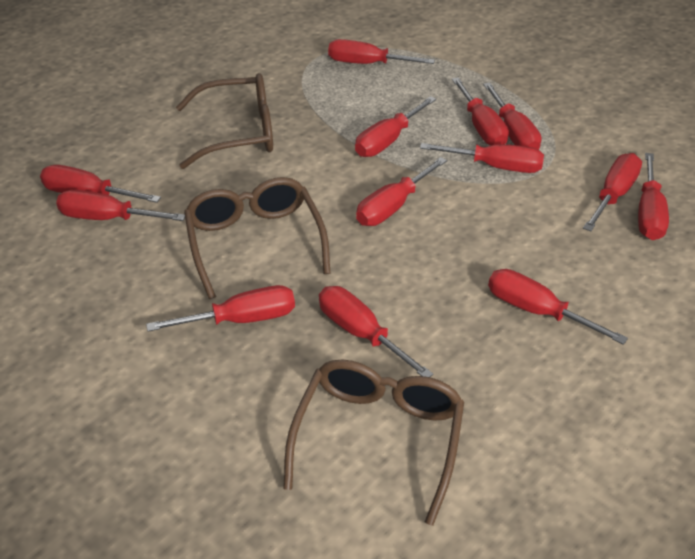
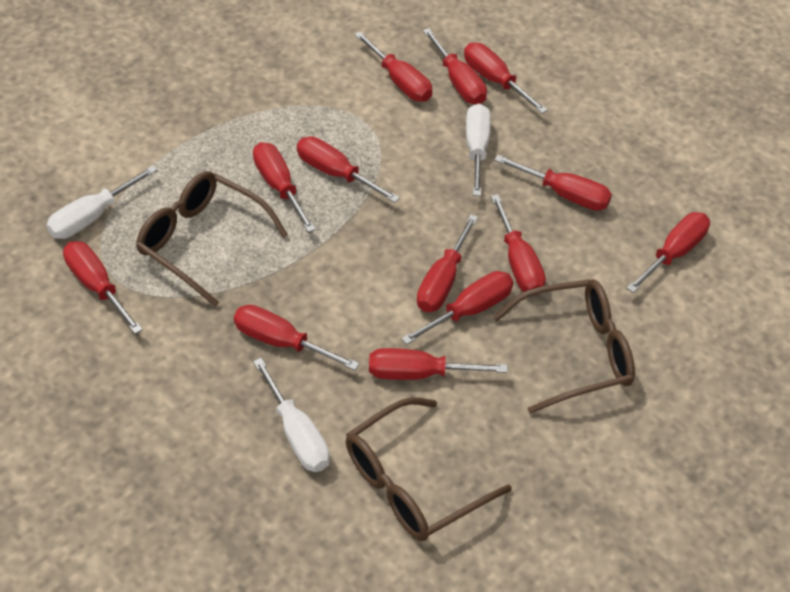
white screwdriver: 0 -> 3

